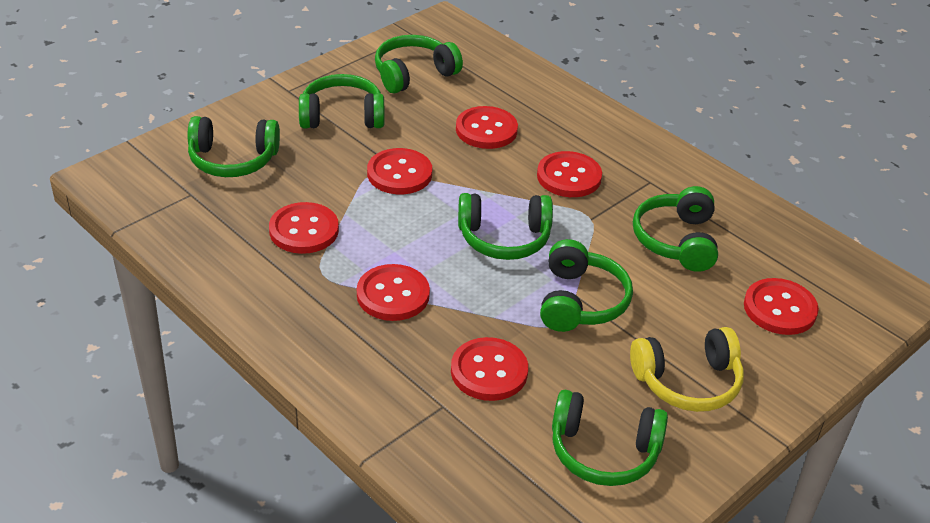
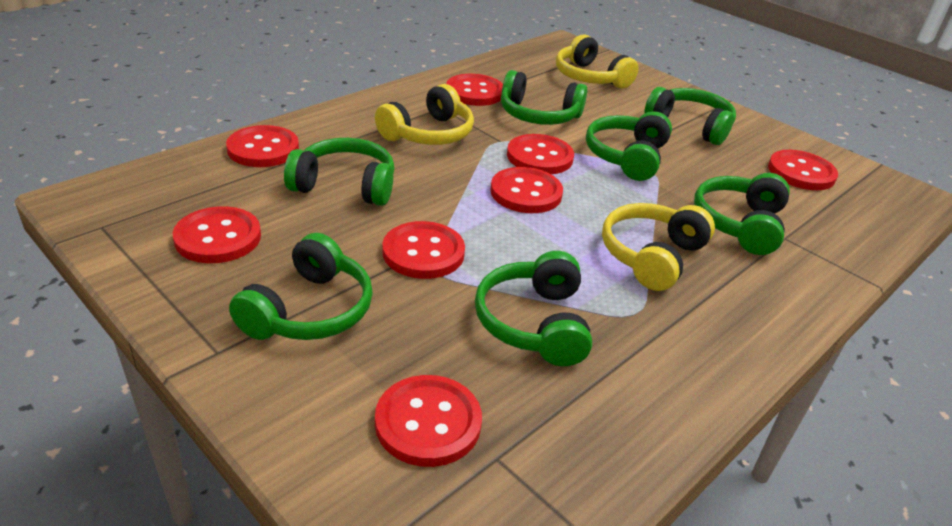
red button: 7 -> 8
yellow headphones: 1 -> 3

